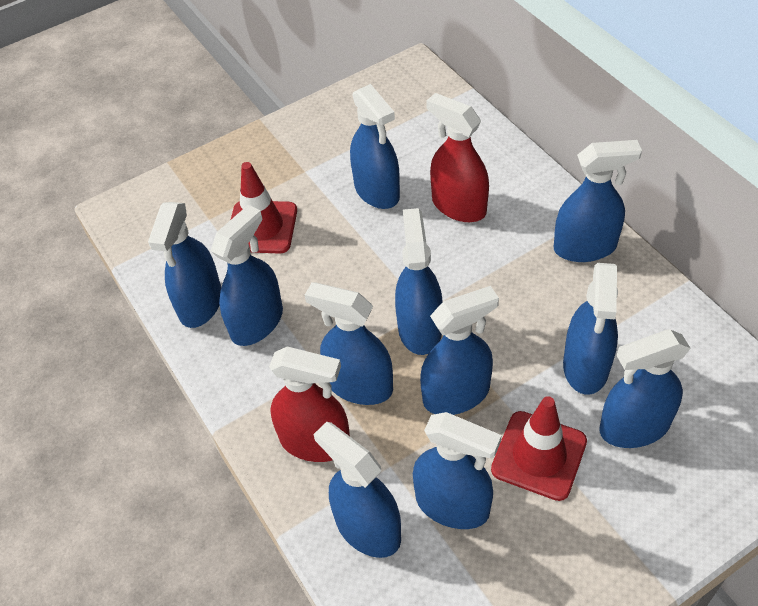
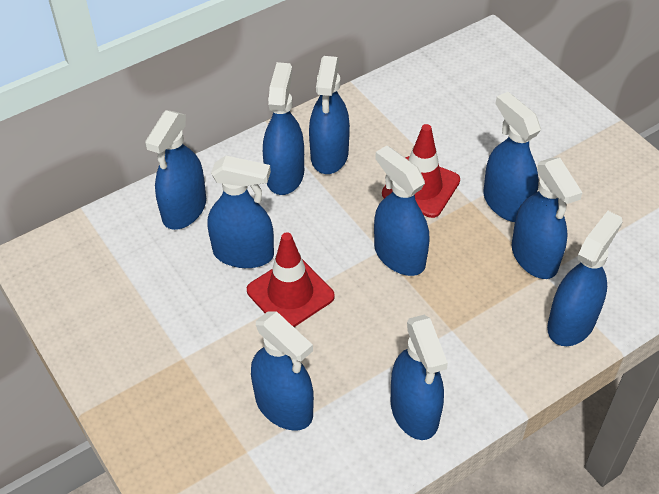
blue spray bottle: 11 -> 10
red spray bottle: 2 -> 0

